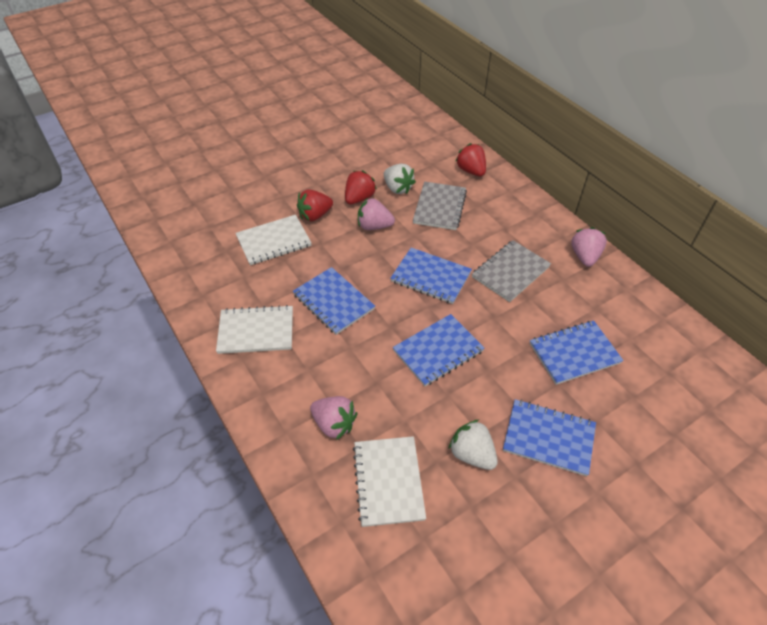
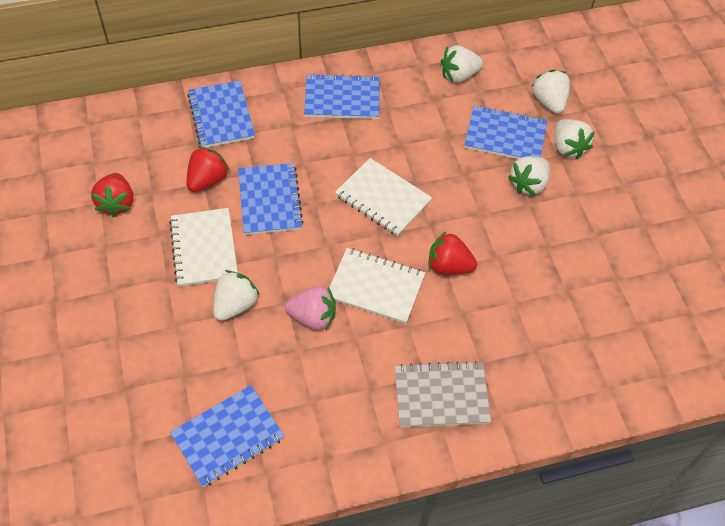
grey notebook: 2 -> 1
pink strawberry: 3 -> 1
white strawberry: 2 -> 5

